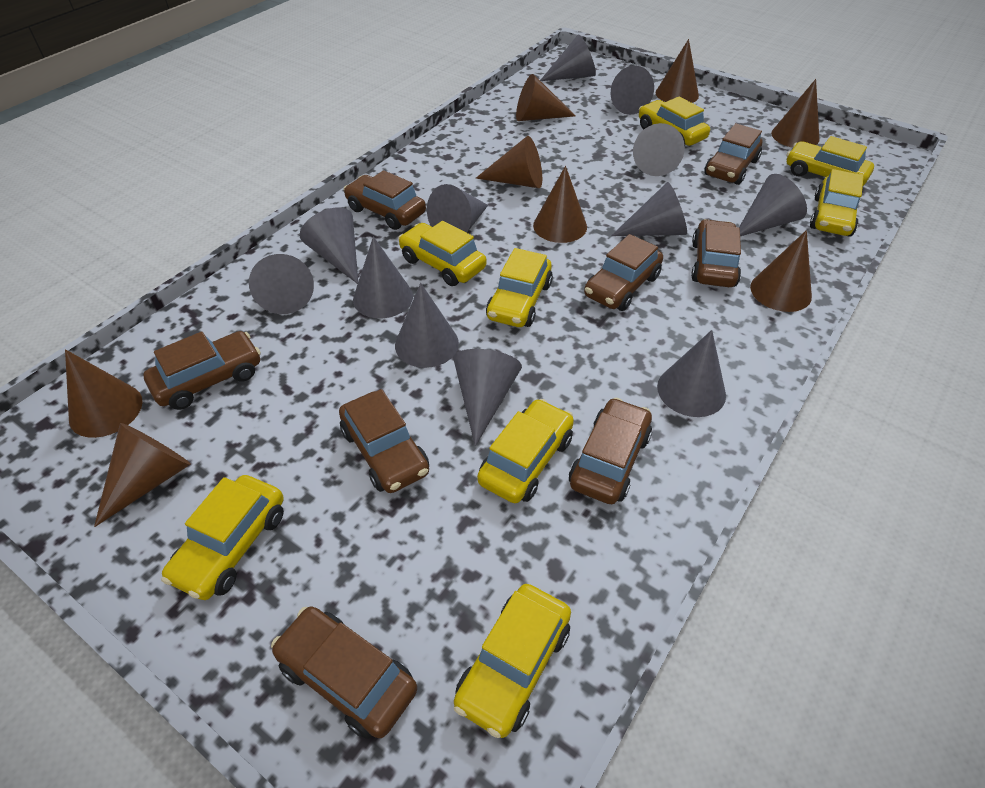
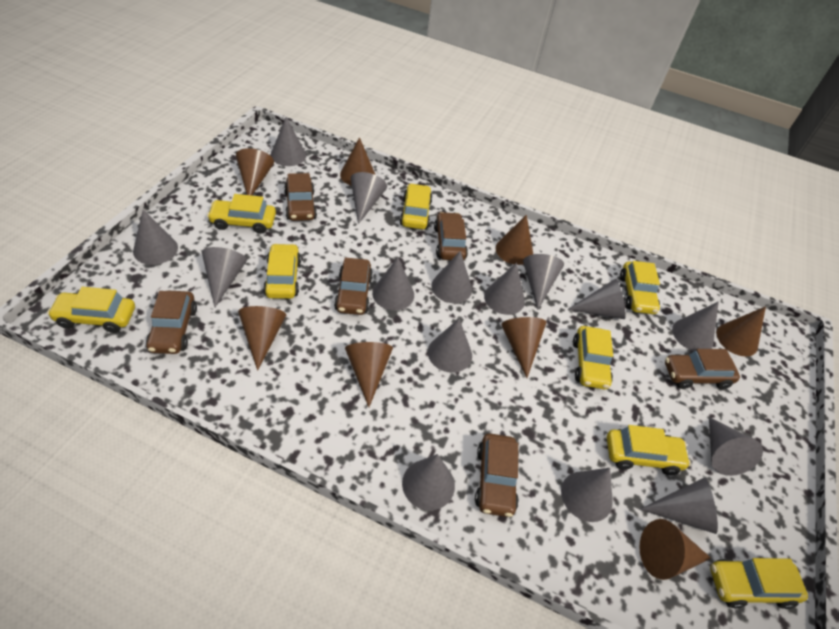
brown car: 8 -> 6
grey cone: 12 -> 15

